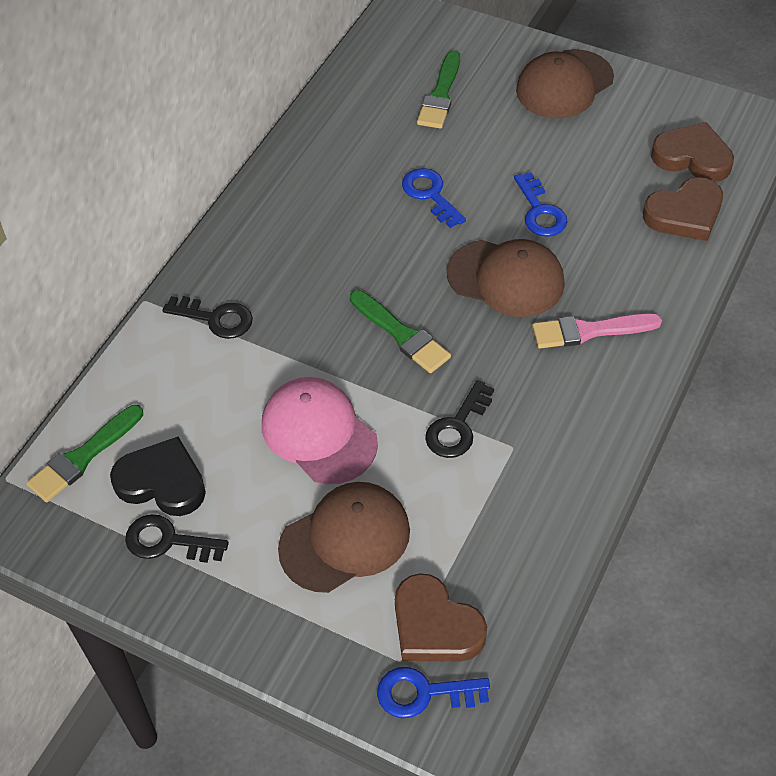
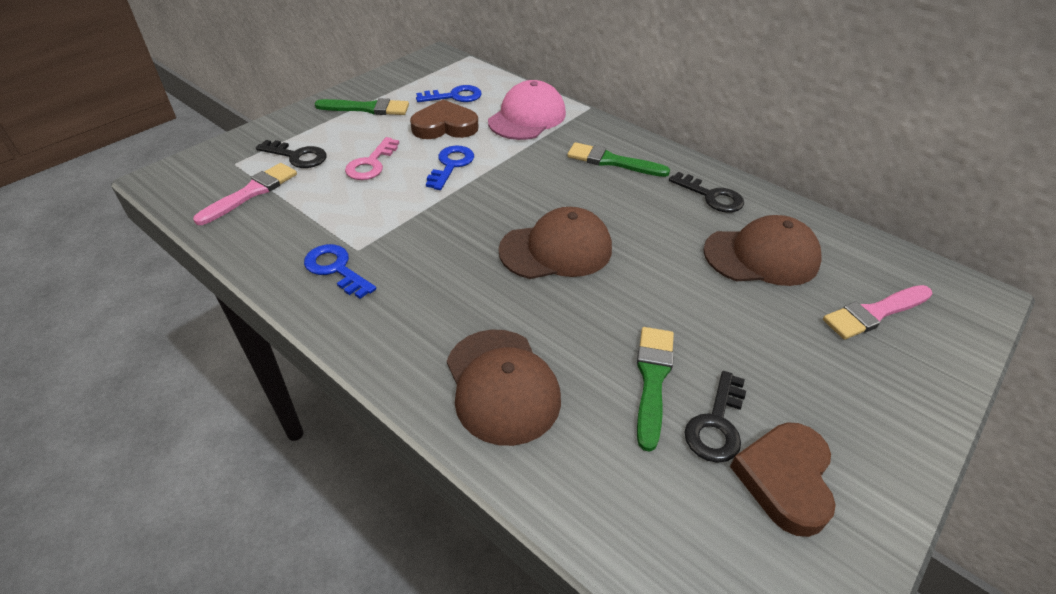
black heart: 1 -> 0
brown heart: 3 -> 2
pink brush: 1 -> 2
pink key: 0 -> 1

